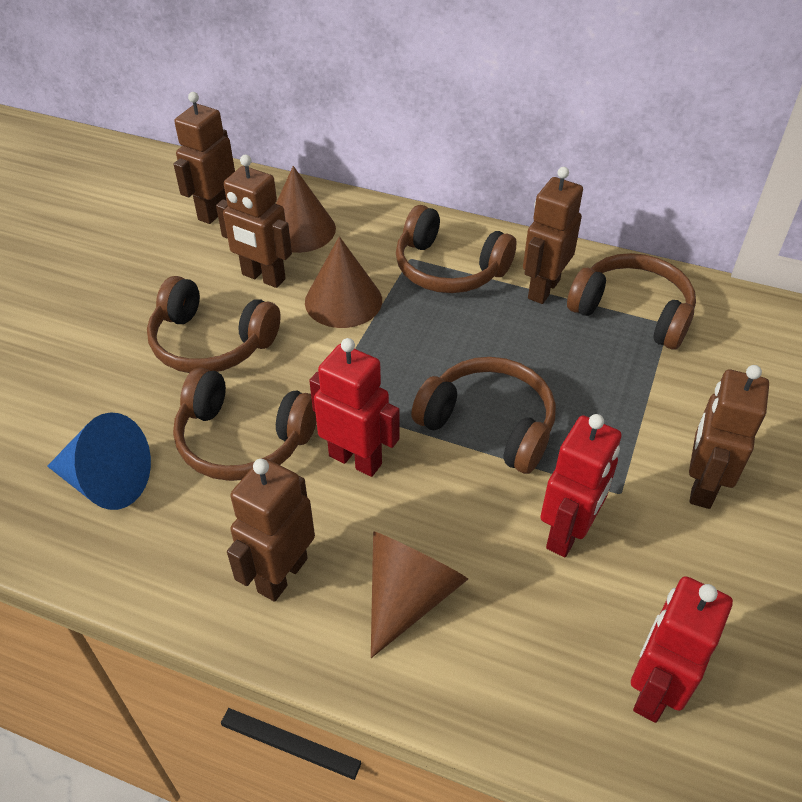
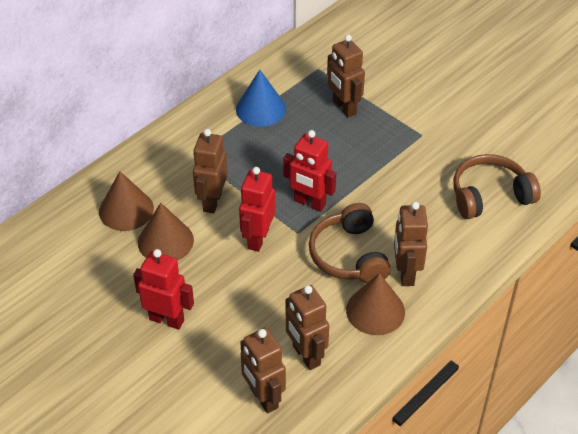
brown headphones: 5 -> 2

